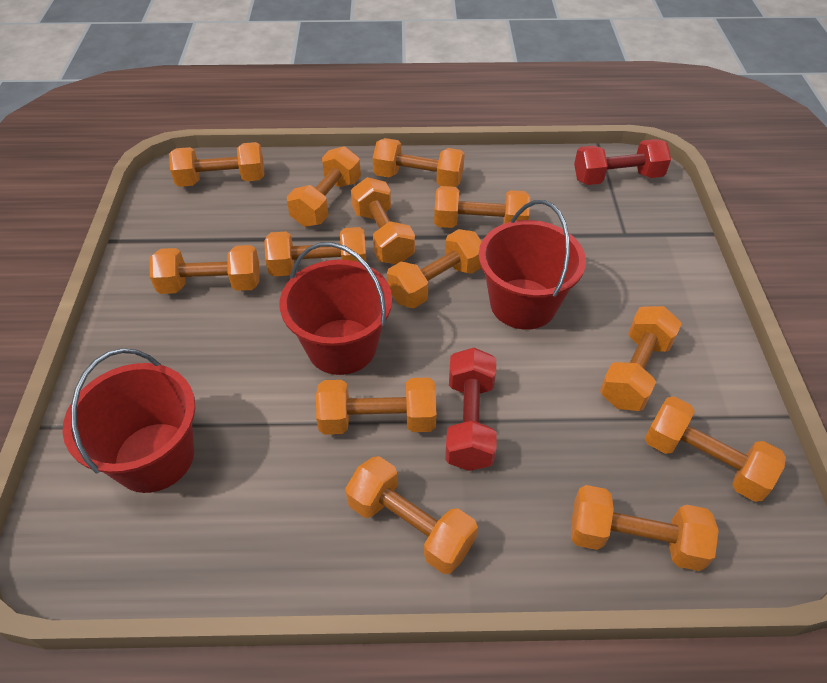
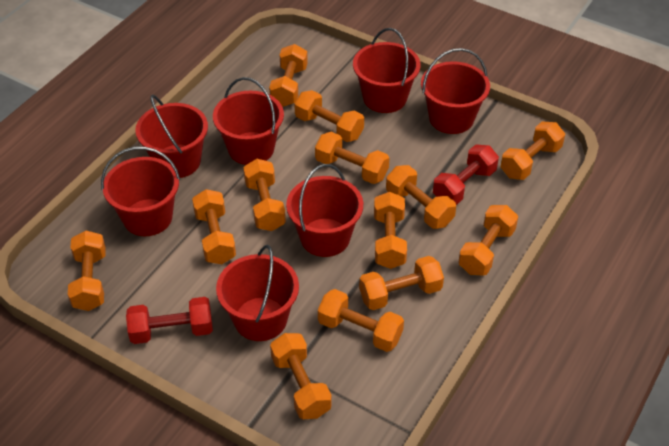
red bucket: 3 -> 7

